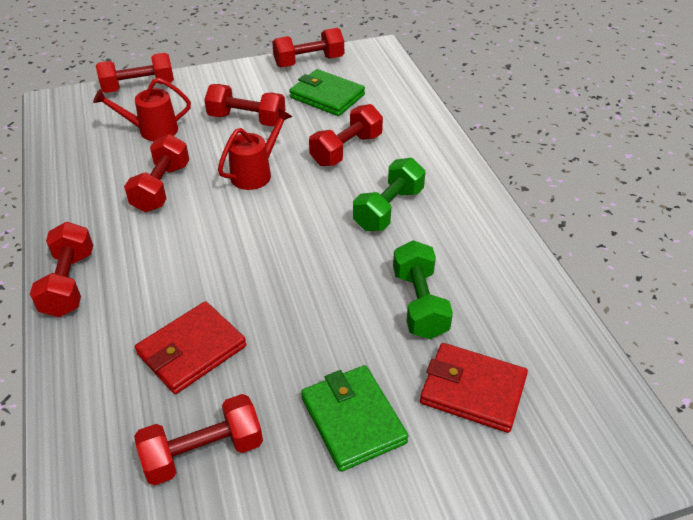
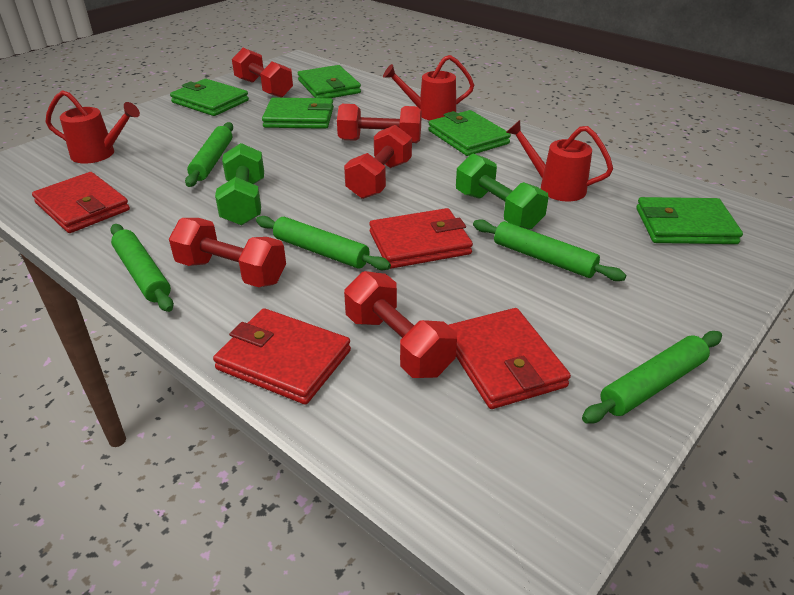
green rolling pin: 0 -> 5
green wallet: 2 -> 5
red dumbbell: 7 -> 5
red wallet: 2 -> 4
red watering can: 2 -> 3

